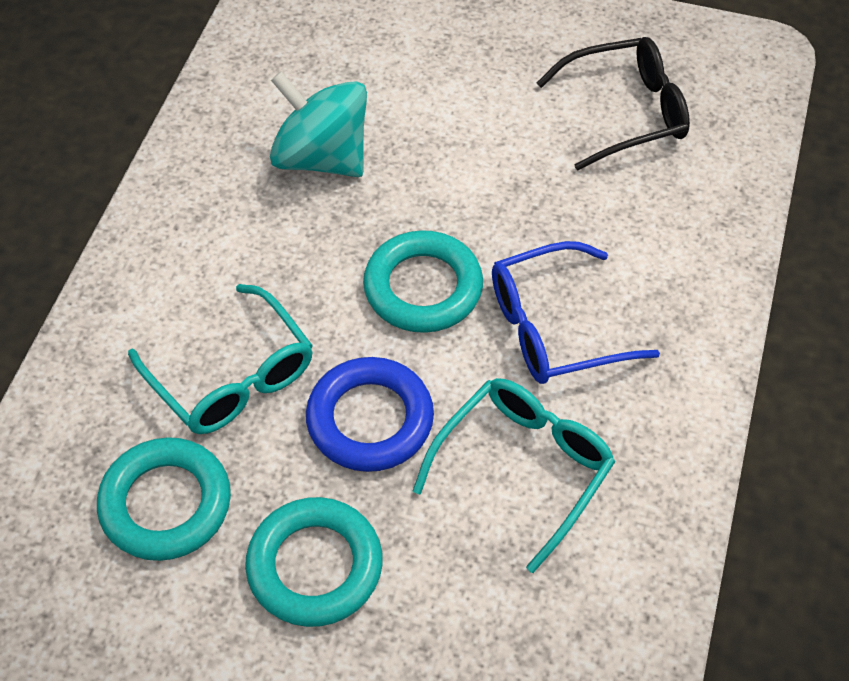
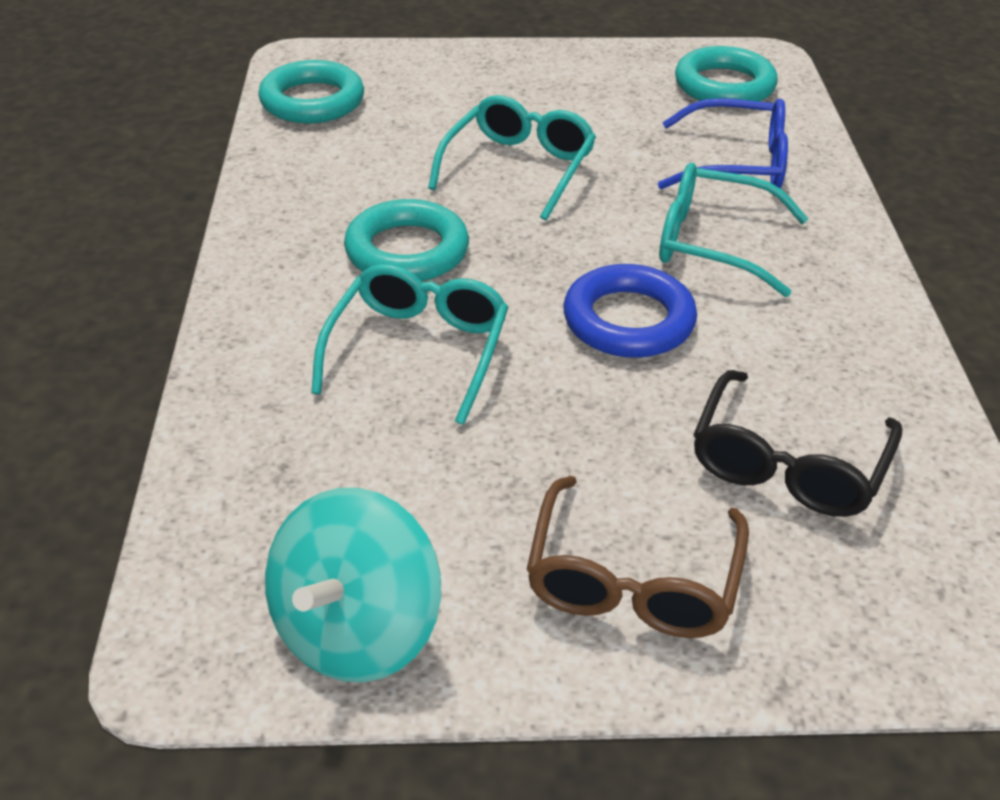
brown glasses: 0 -> 1
turquoise glasses: 2 -> 3

